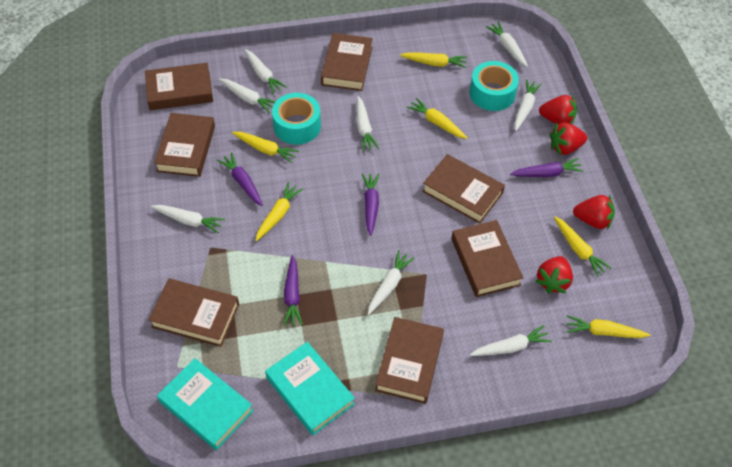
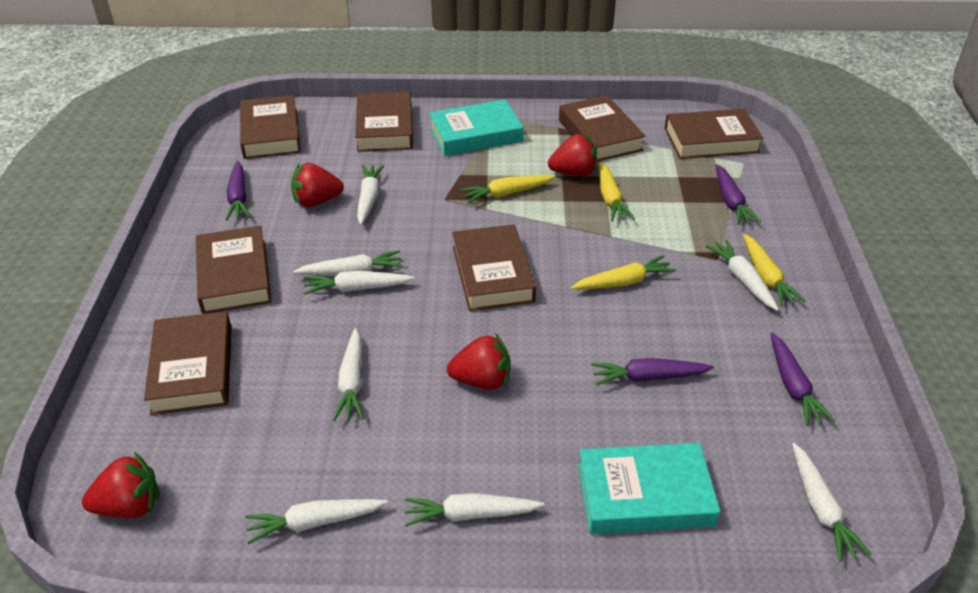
turquoise tape: 2 -> 0
yellow carrot: 6 -> 4

